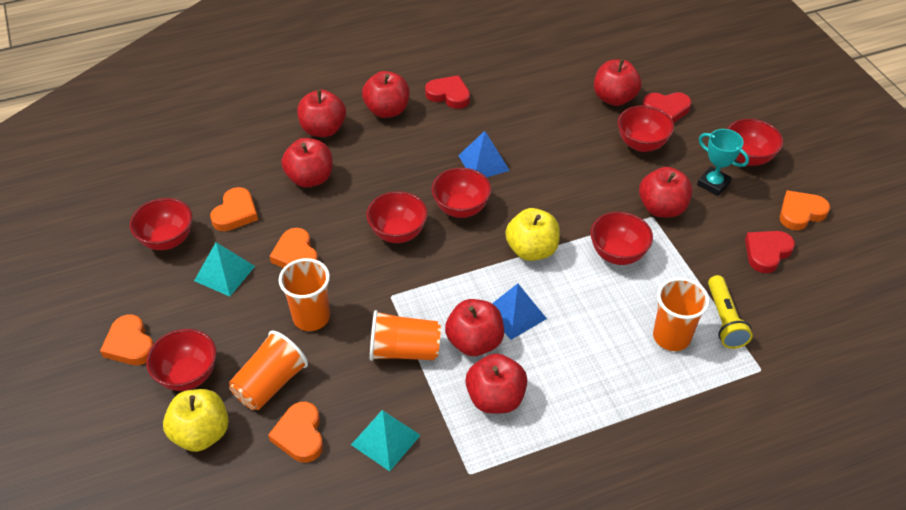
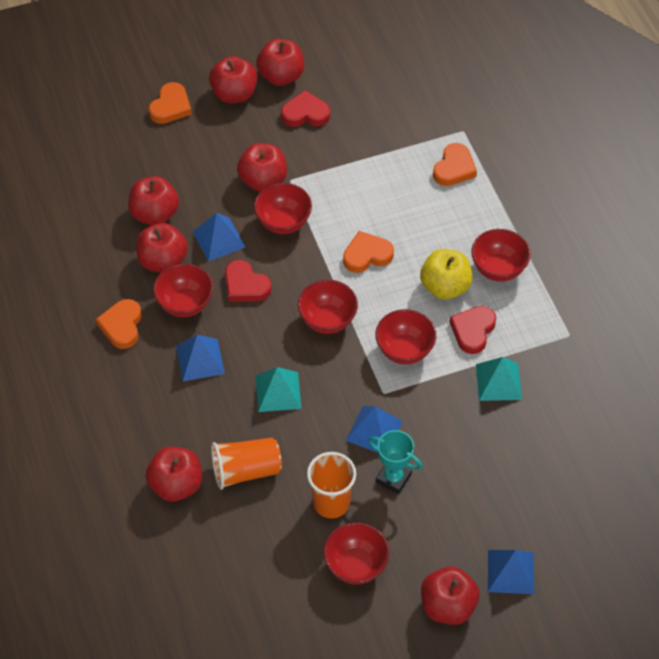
blue pyramid: 2 -> 4
orange cup: 4 -> 2
orange heart: 5 -> 4
red bowl: 7 -> 6
yellow apple: 2 -> 1
yellow flashlight: 1 -> 0

